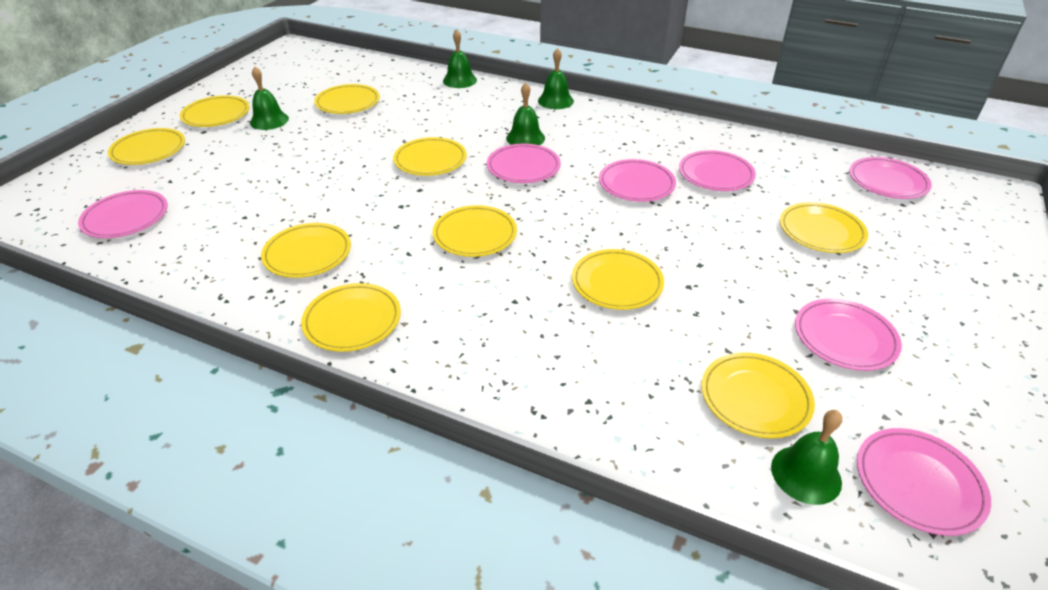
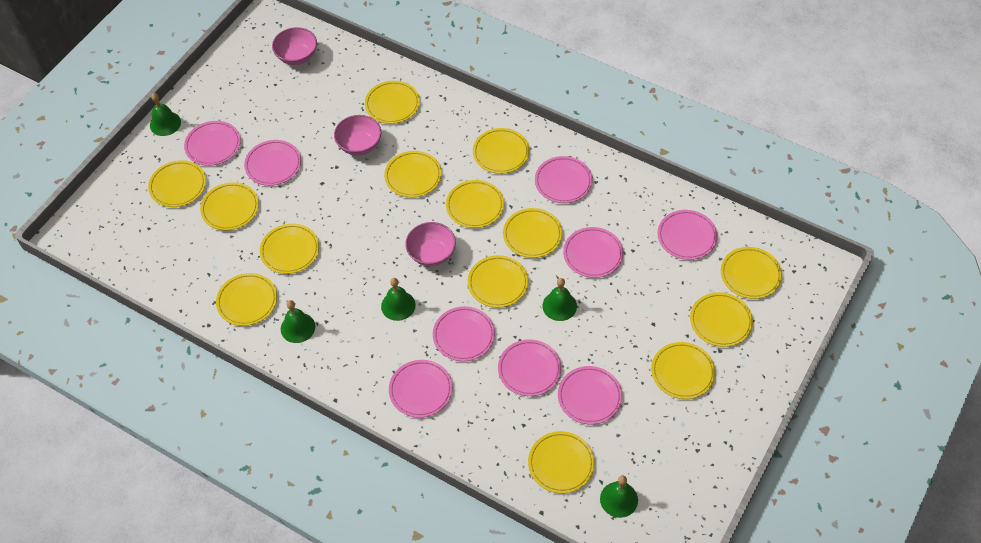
pink bowl: 0 -> 3
pink plate: 7 -> 9
yellow plate: 10 -> 14

